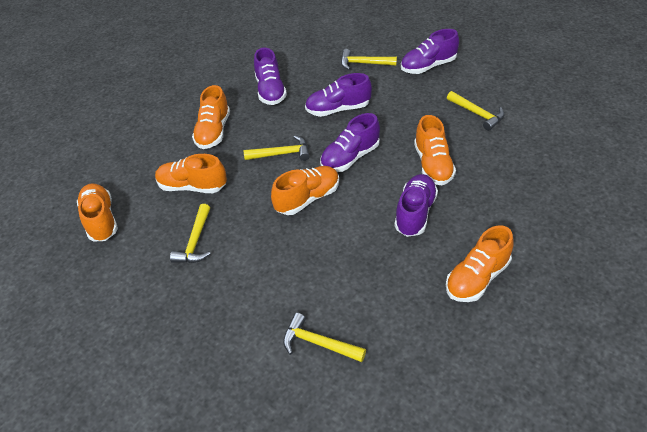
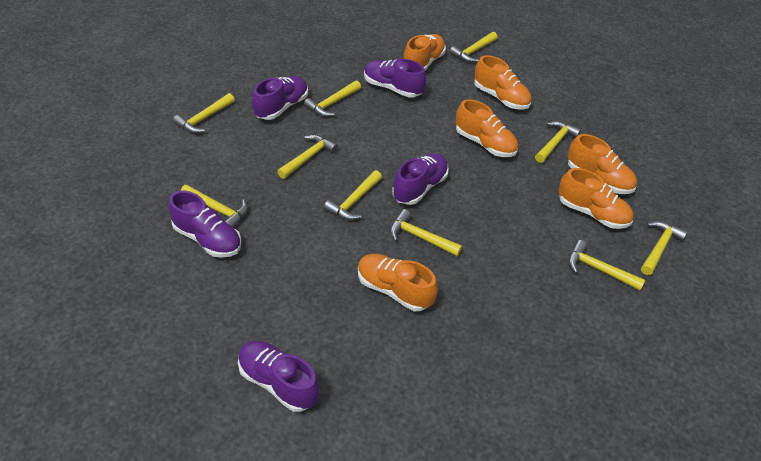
yellow hammer: 5 -> 10

